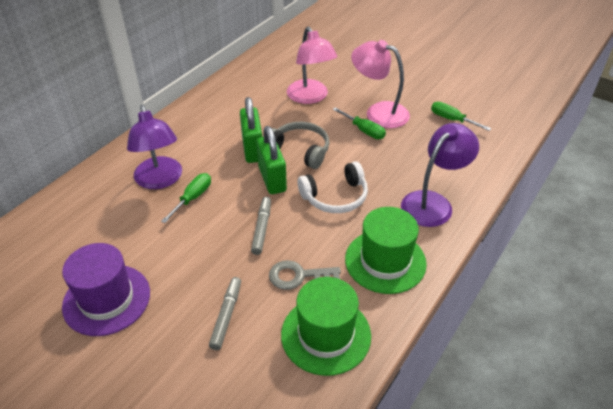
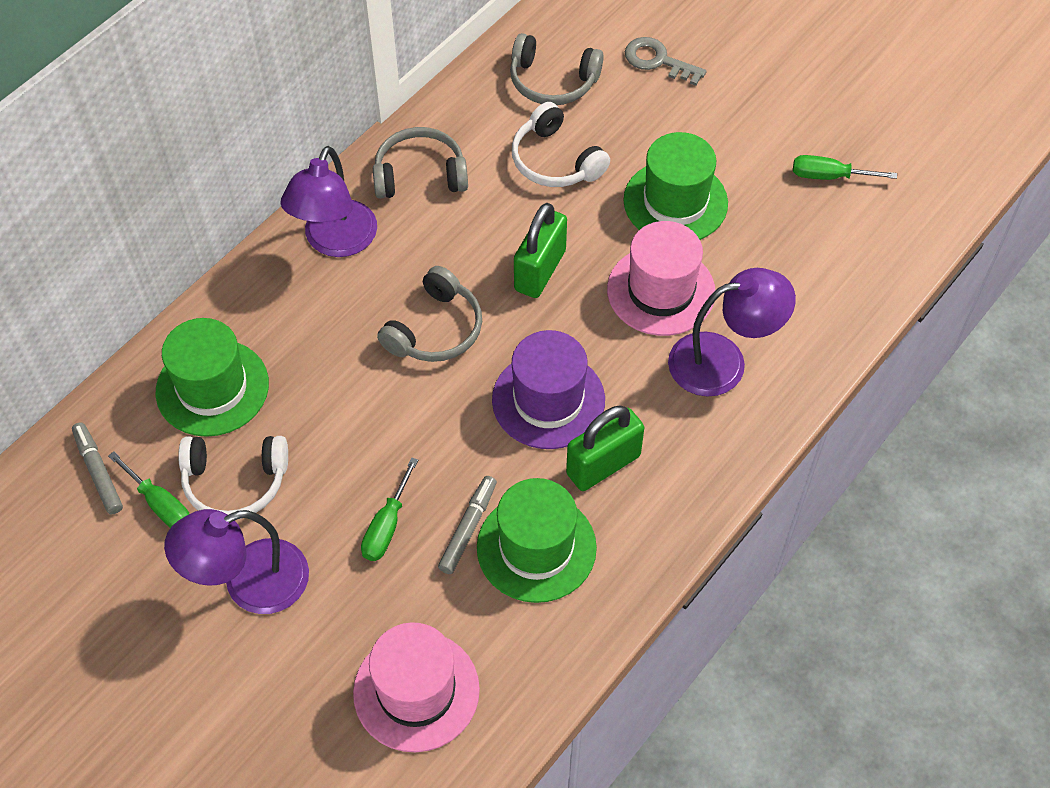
green hat: 2 -> 3
grey headphones: 1 -> 3
pink hat: 0 -> 2
pink lamp: 2 -> 0
purple lamp: 2 -> 3
white headphones: 1 -> 2

